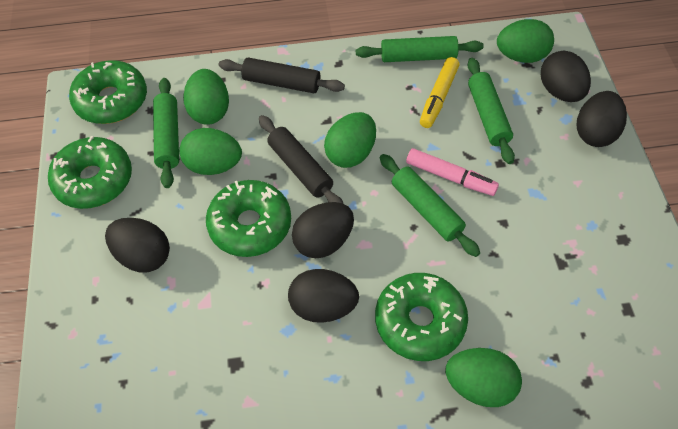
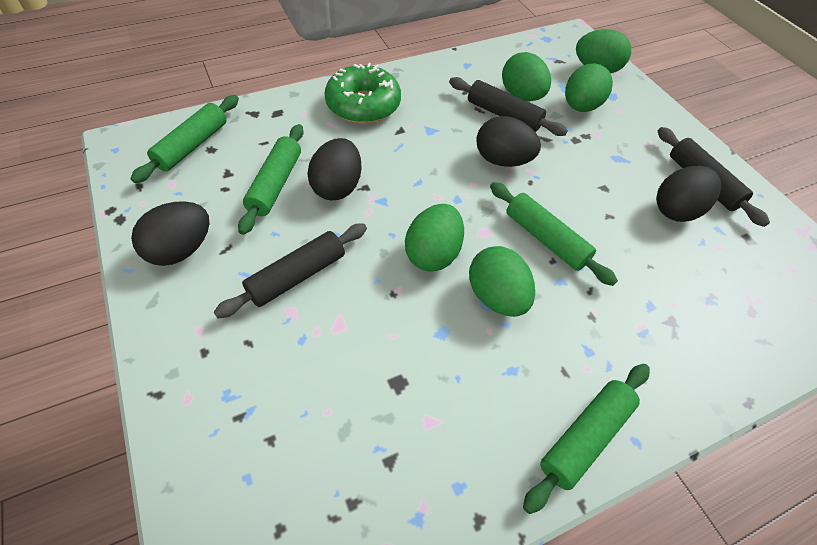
black egg: 5 -> 4
black rolling pin: 2 -> 3
green donut: 4 -> 1
pink marker: 1 -> 0
yellow marker: 1 -> 0

